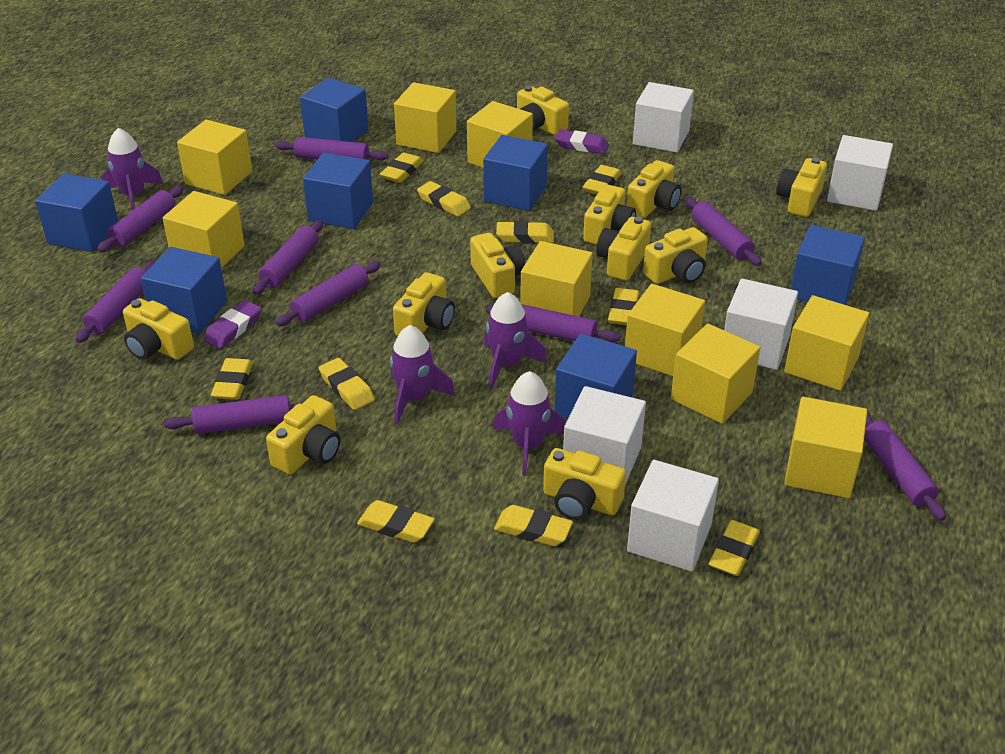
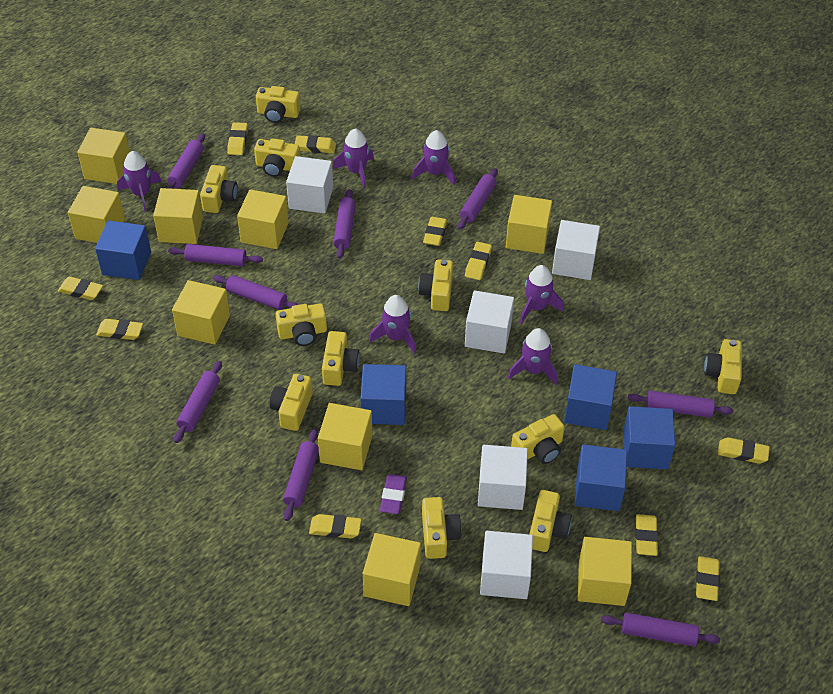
blue cube: 7 -> 5
purple eraser: 2 -> 1
purple rocket: 4 -> 6

